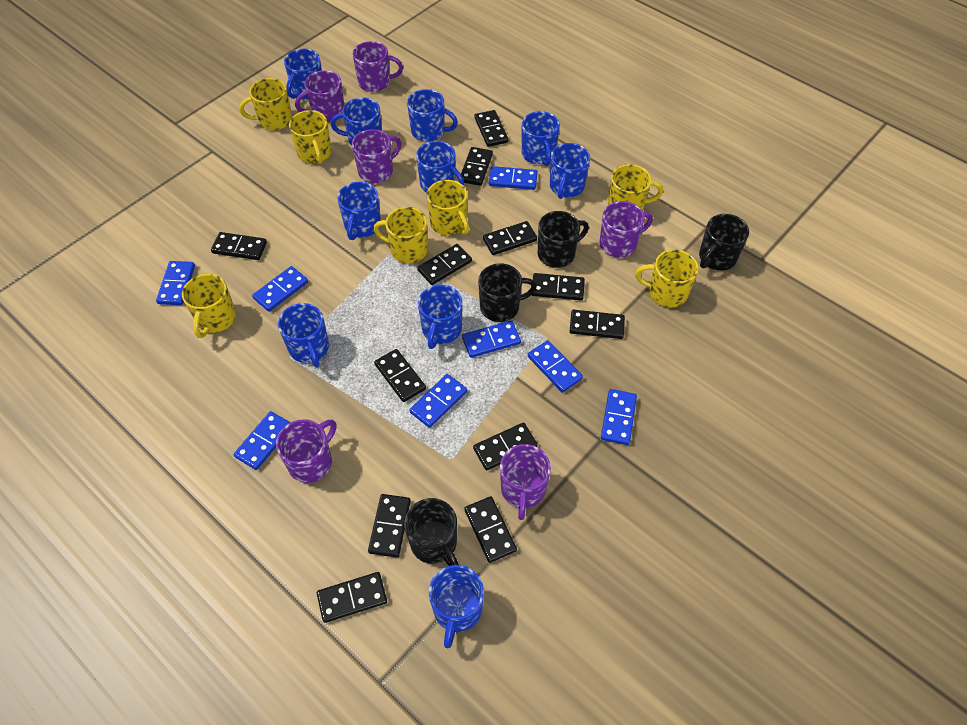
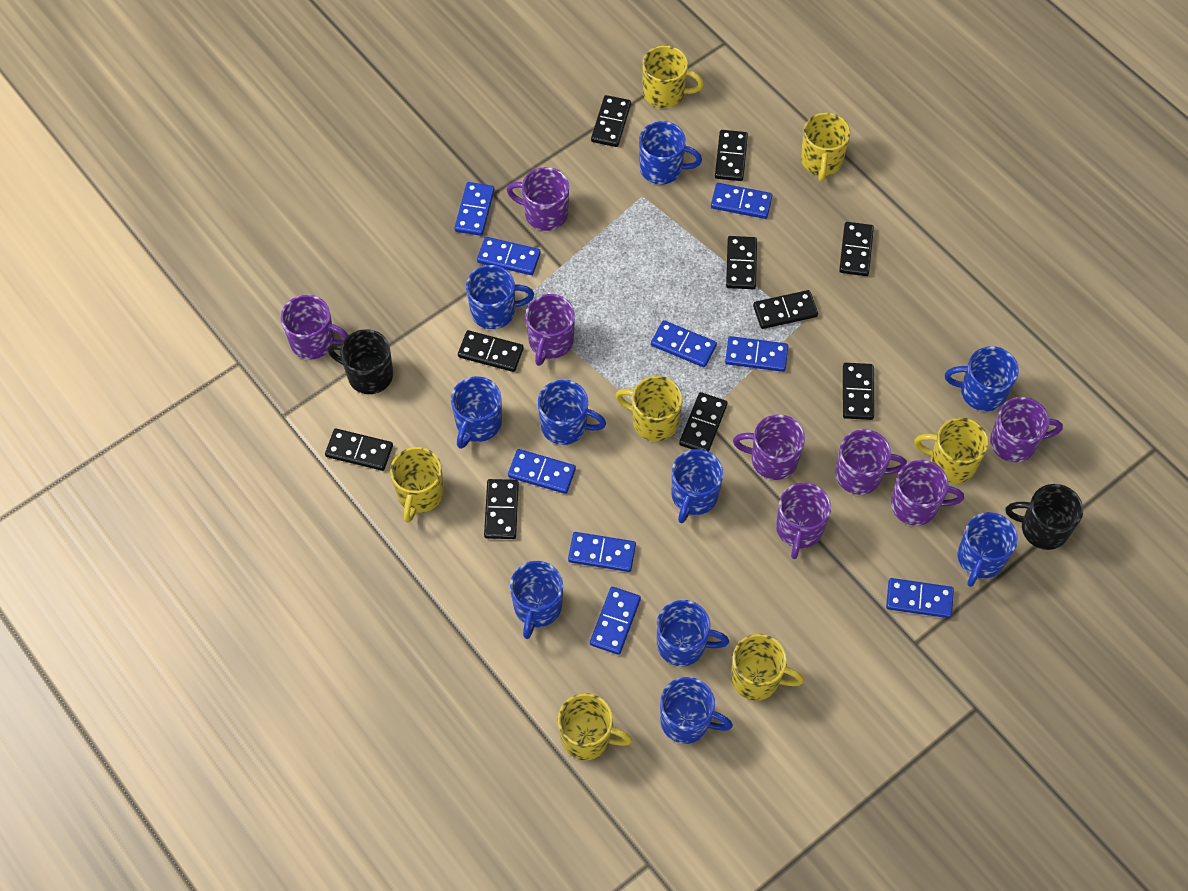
black domino: 12 -> 10
black mug: 4 -> 2
blue domino: 8 -> 9
purple mug: 6 -> 8

